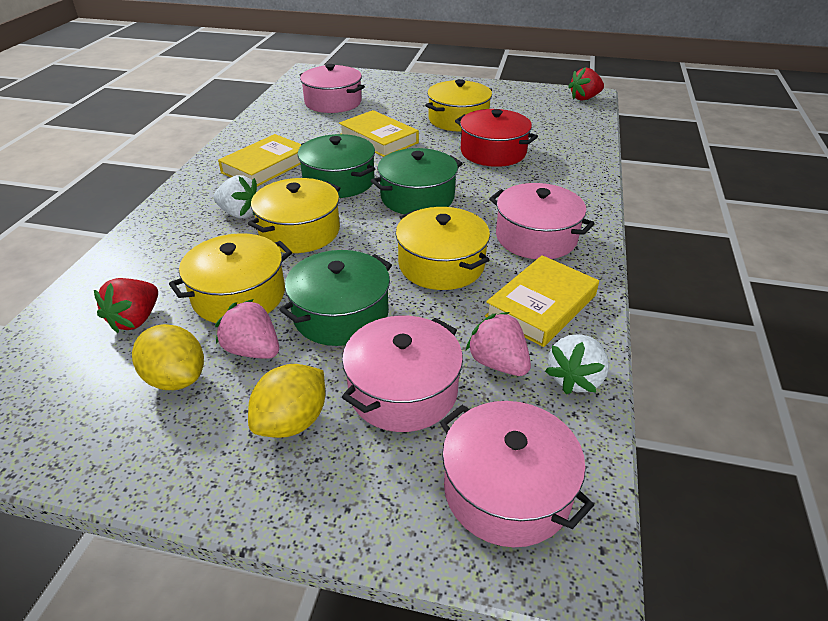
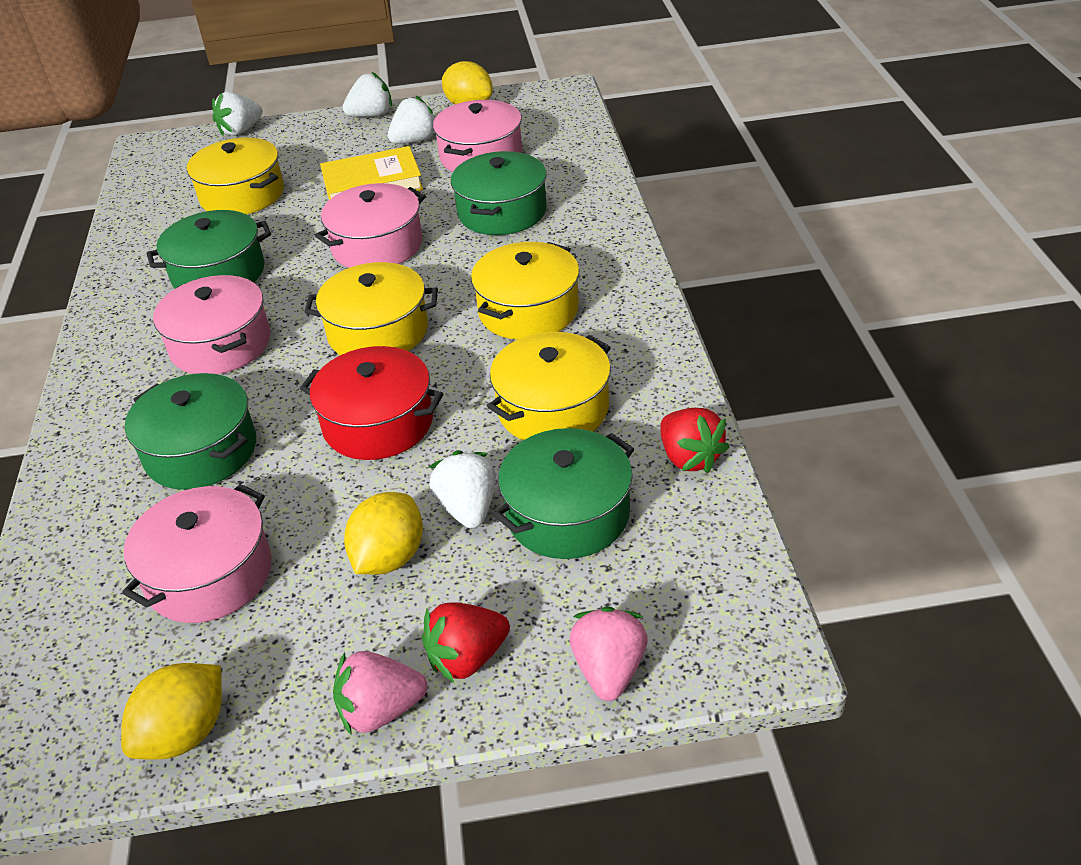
green pot: 3 -> 4
white strawberry: 2 -> 4
yellow book: 3 -> 1
yellow lemon: 2 -> 3

